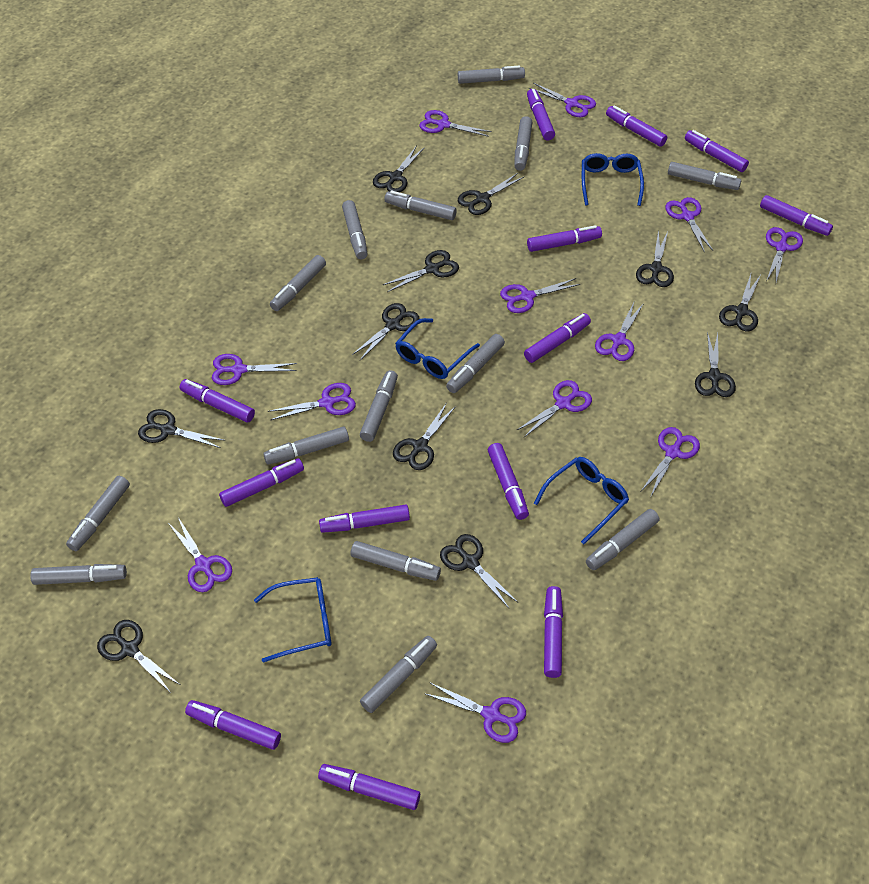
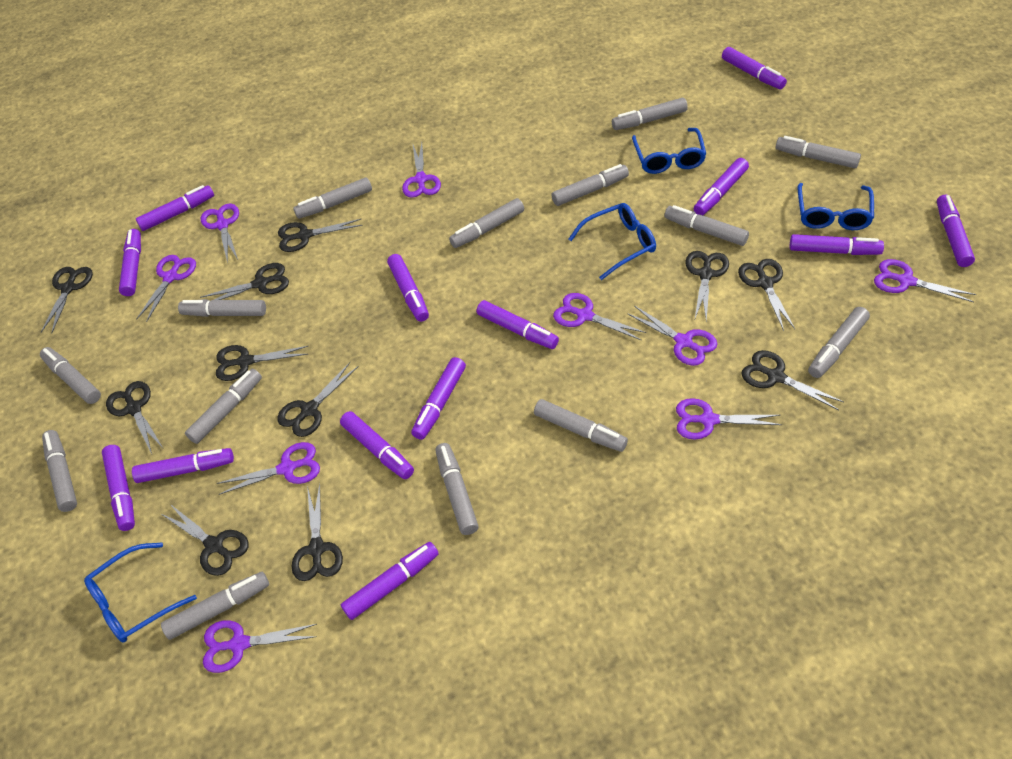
purple scissors: 12 -> 9

